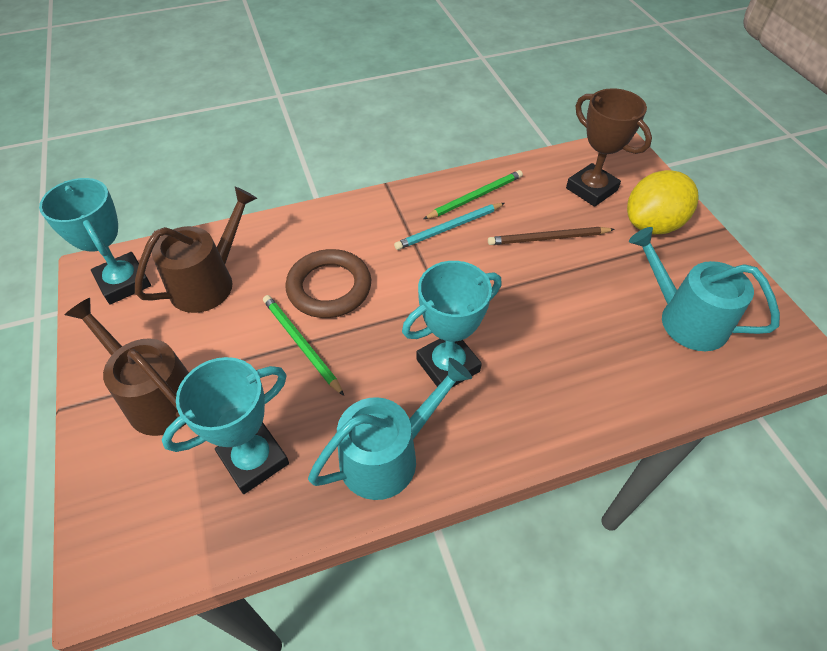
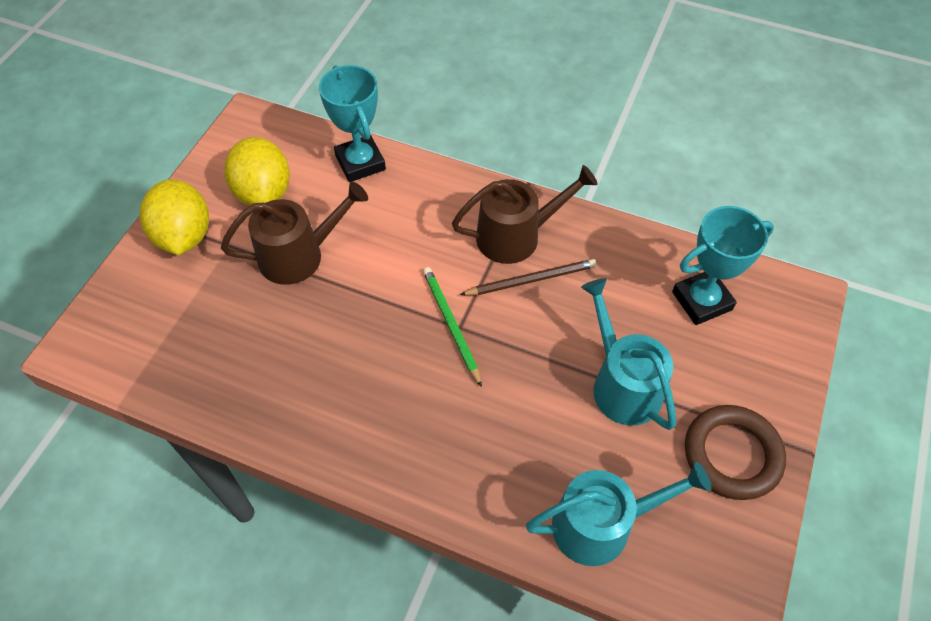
brown trophy: 1 -> 0
green pencil: 2 -> 1
turquoise pencil: 1 -> 0
turquoise trophy: 3 -> 2
yellow lemon: 1 -> 2

